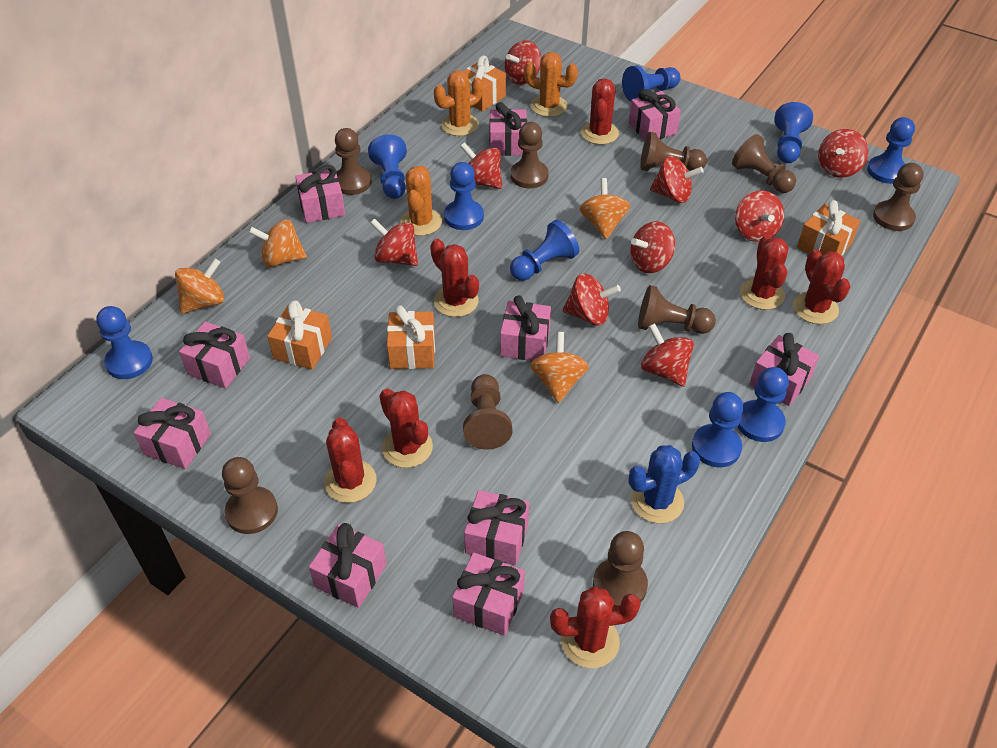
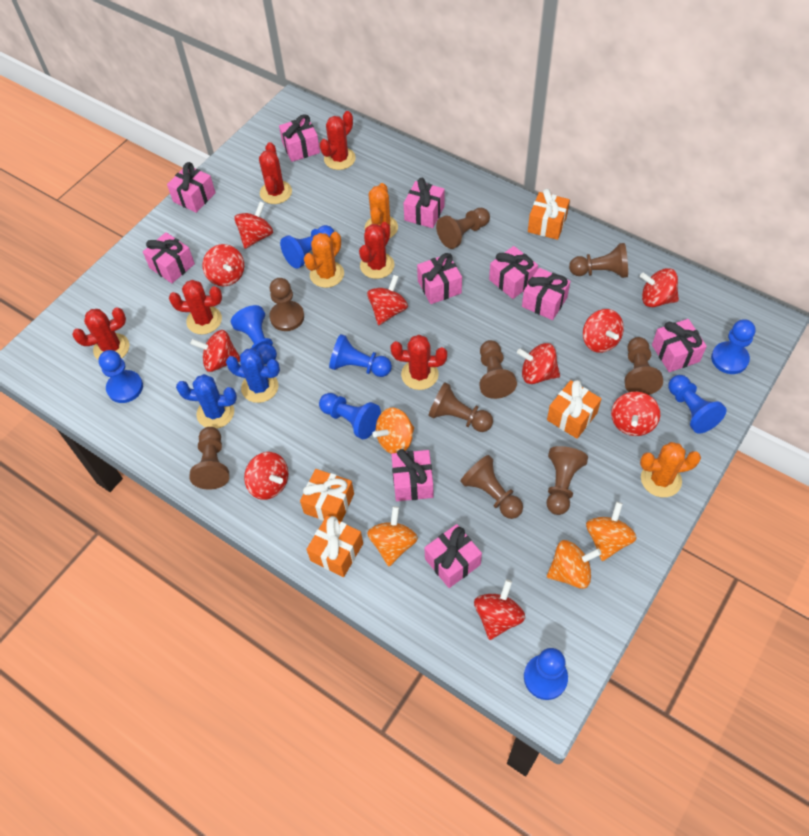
blue cactus: 1 -> 2
blue pawn: 9 -> 8
red cactus: 7 -> 6
red spinning top: 9 -> 10

